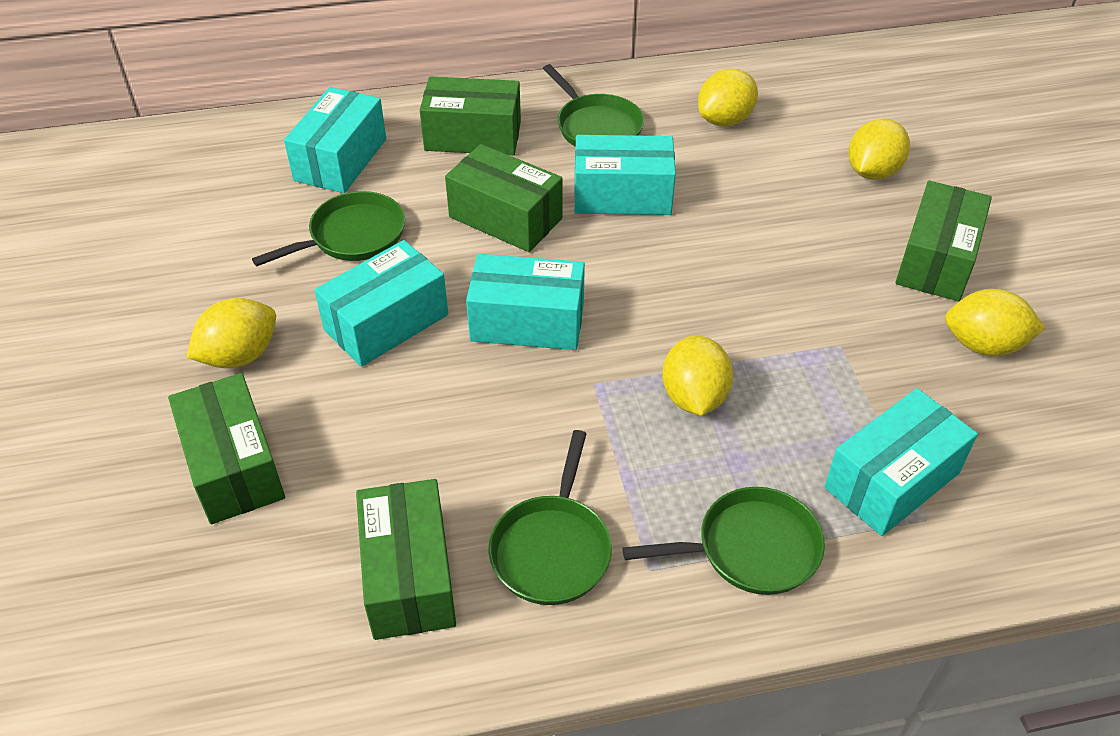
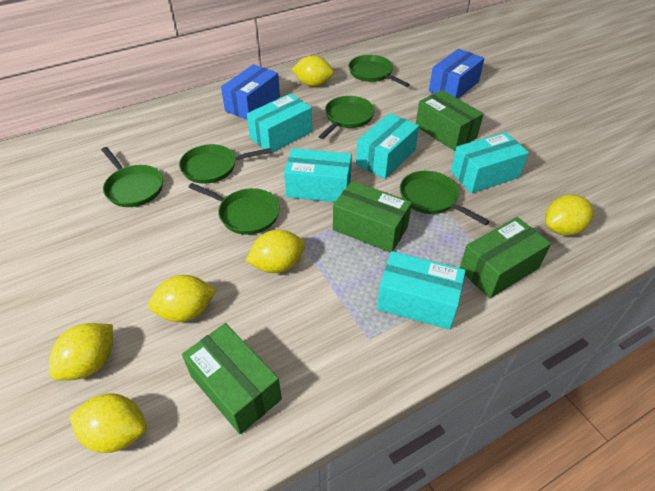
blue box: 0 -> 2
green box: 5 -> 4
green pan: 4 -> 6
yellow lemon: 5 -> 6

